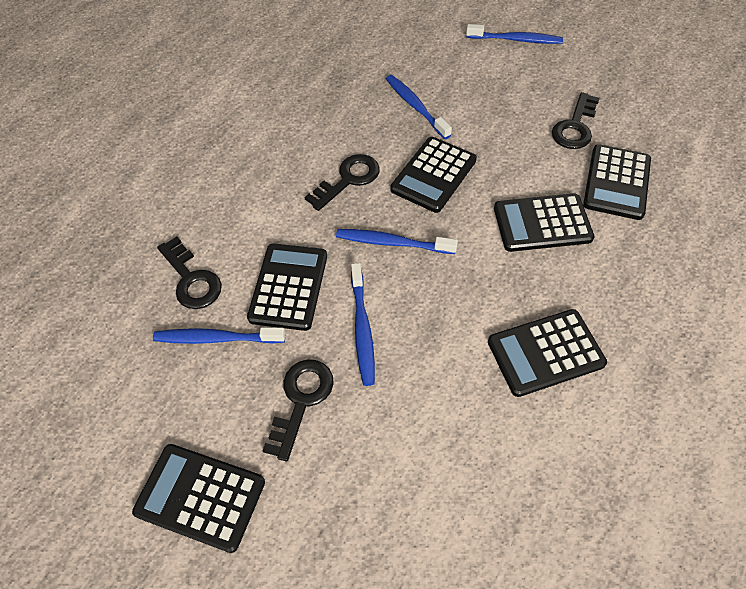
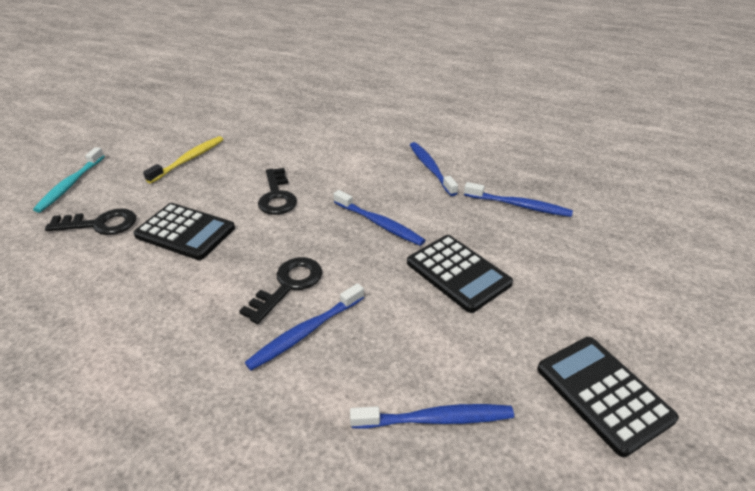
black calculator: 6 -> 3
black key: 4 -> 3
turquoise toothbrush: 0 -> 1
yellow toothbrush: 0 -> 1

